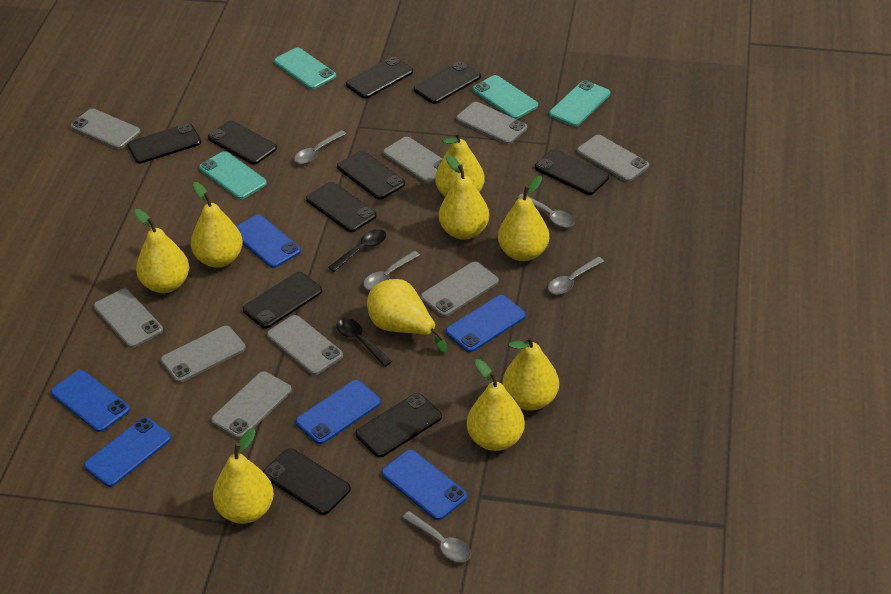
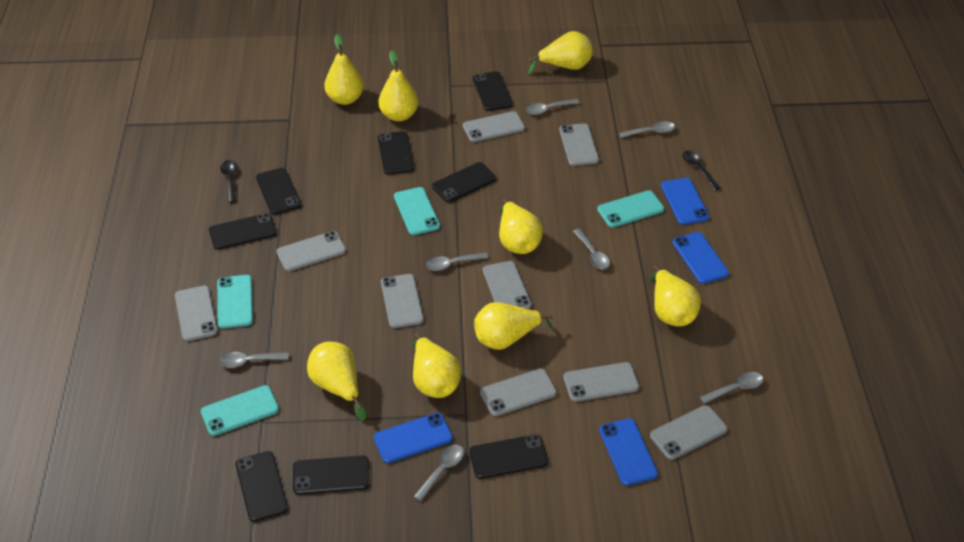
black phone: 10 -> 8
blue phone: 6 -> 4
grey spoon: 5 -> 7
yellow pear: 9 -> 8

